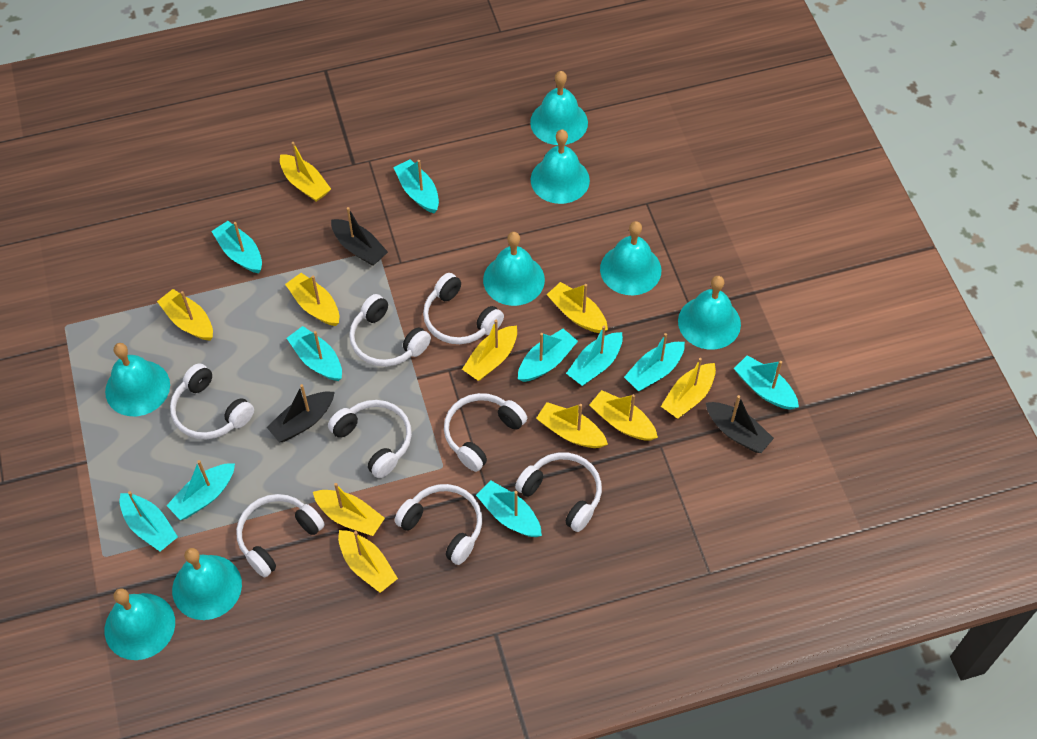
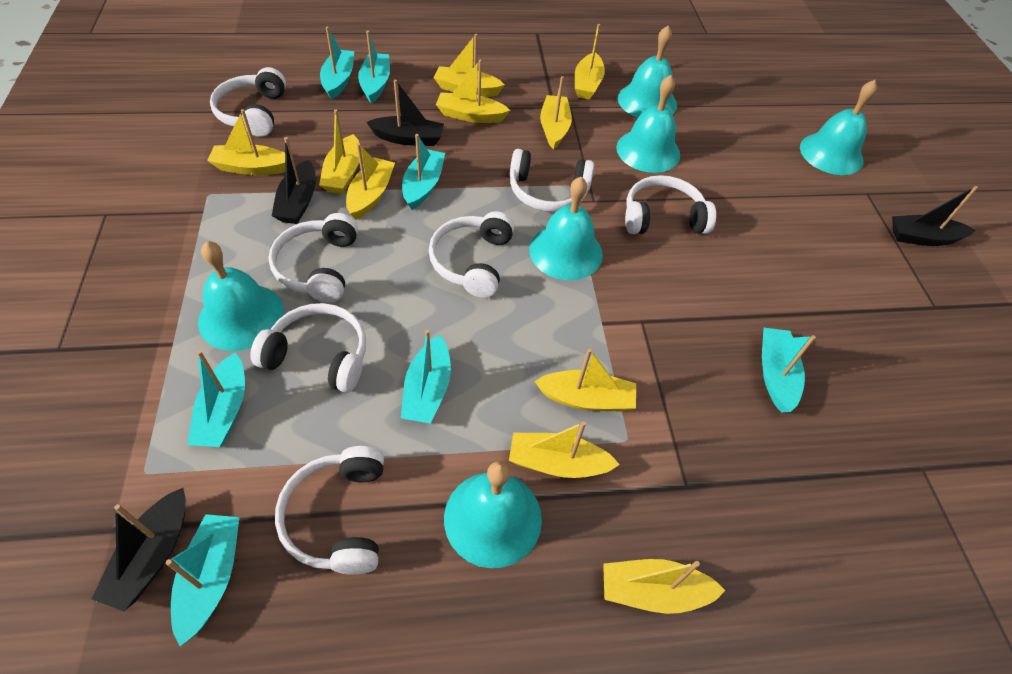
black boat: 3 -> 4
turquoise bell: 8 -> 6
turquoise boat: 10 -> 7
white headphones: 8 -> 7

